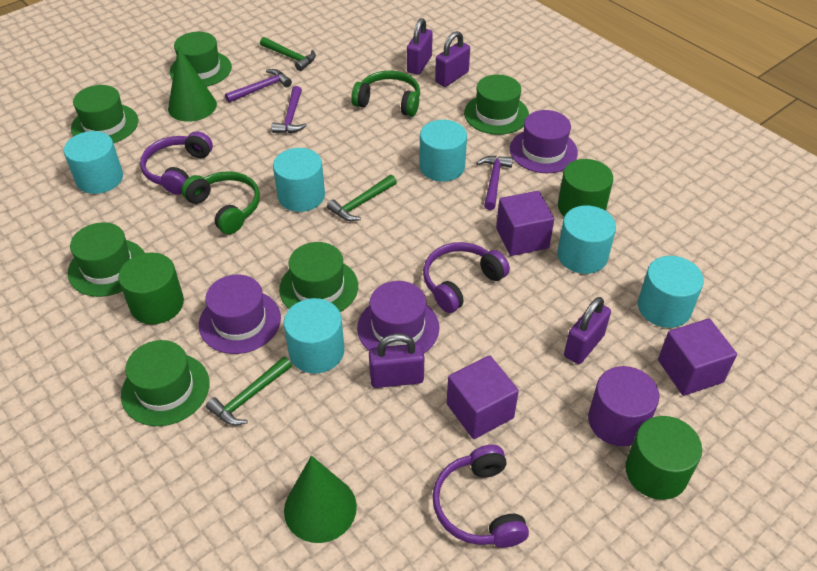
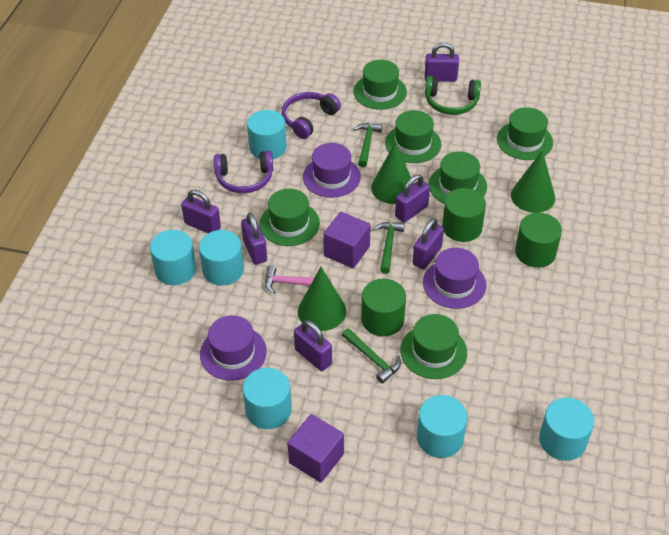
green cone: 2 -> 3
green headphones: 2 -> 1
pink hammer: 0 -> 1
purple cube: 3 -> 2
purple cylinder: 1 -> 0
purple hammer: 3 -> 0
purple headphones: 3 -> 2
purple padlock: 4 -> 6

